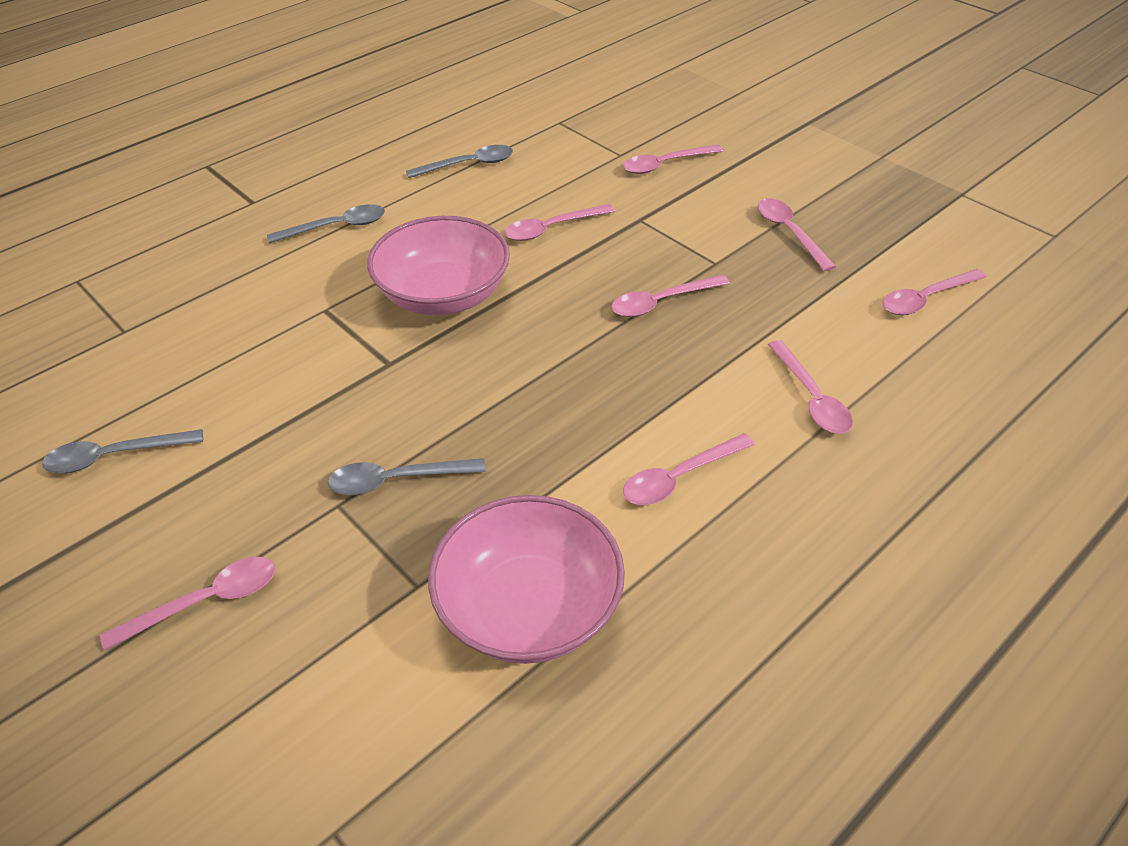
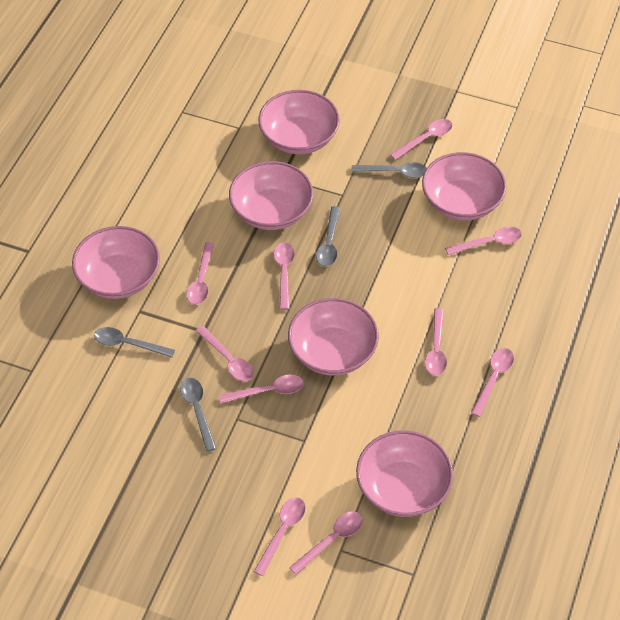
pink bowl: 2 -> 6
pink spoon: 8 -> 10

